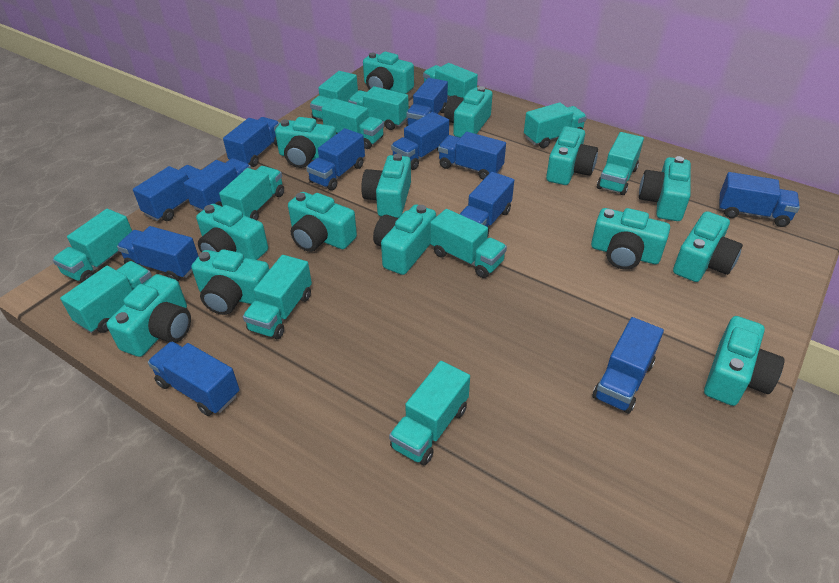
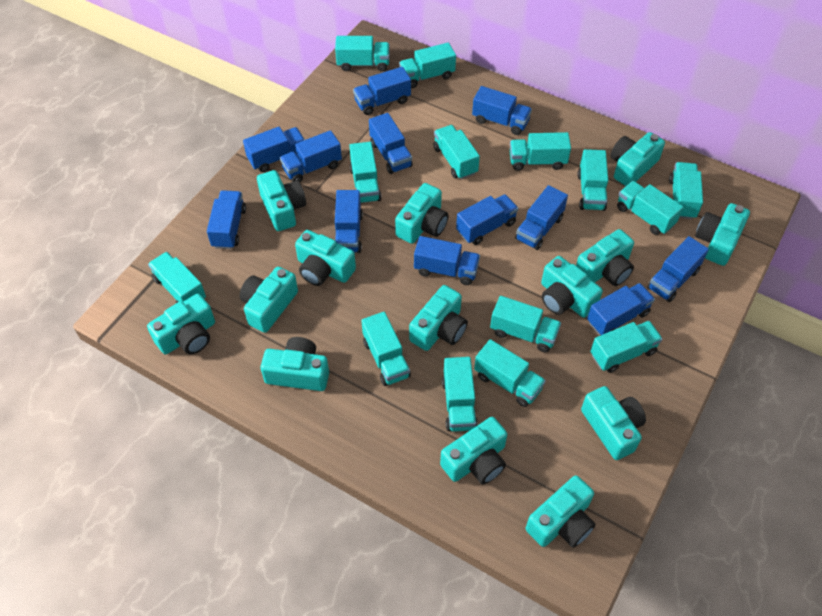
turquoise truck: 12 -> 14

